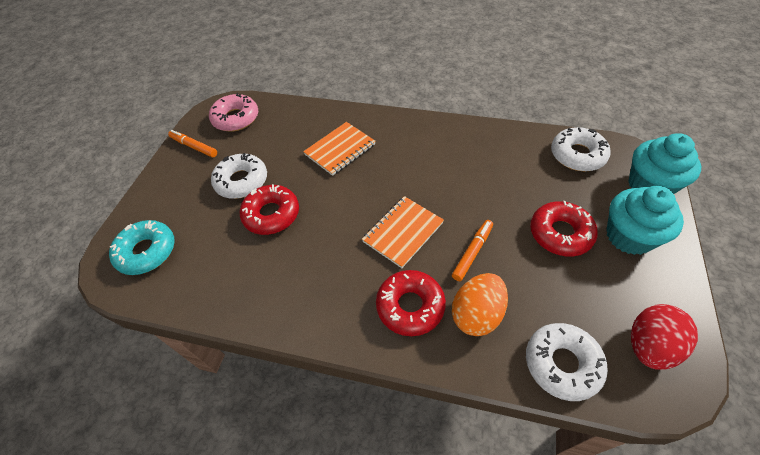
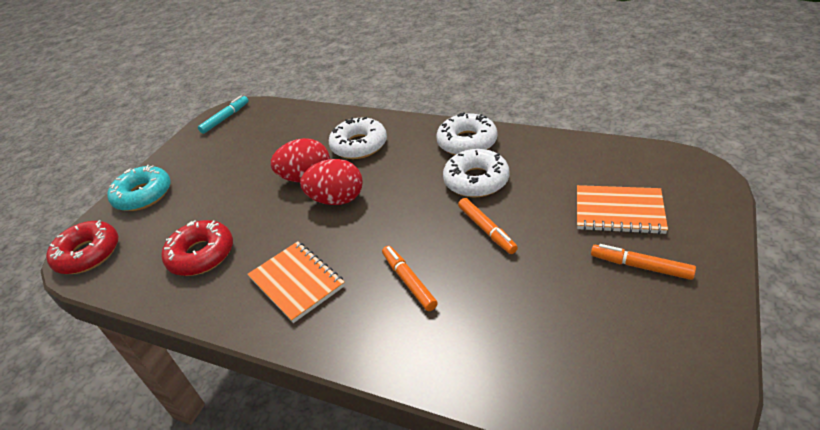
orange egg: 1 -> 0
orange marker: 2 -> 3
pink donut: 1 -> 0
red donut: 3 -> 2
red egg: 1 -> 2
turquoise cupcake: 2 -> 0
turquoise marker: 0 -> 1

